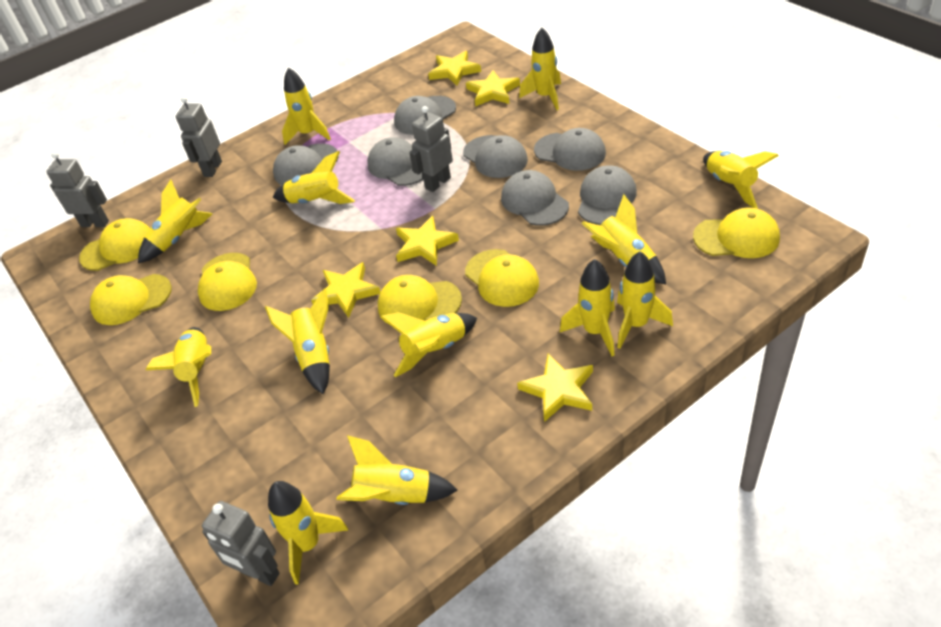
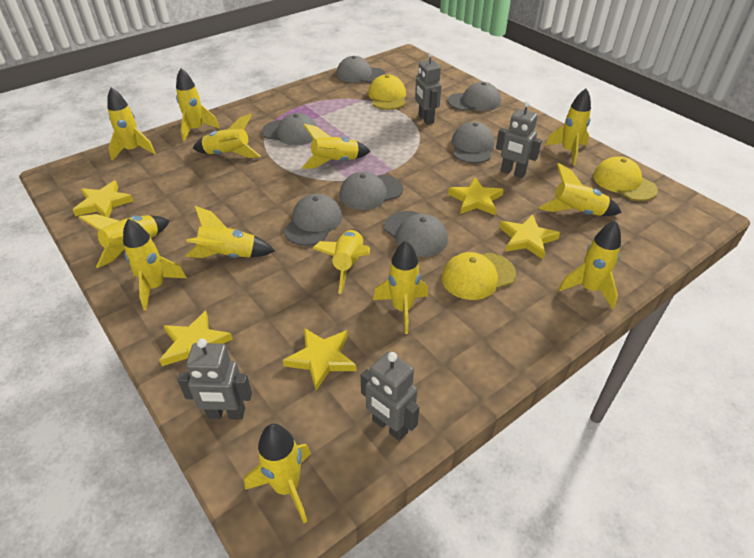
yellow cap: 6 -> 3

